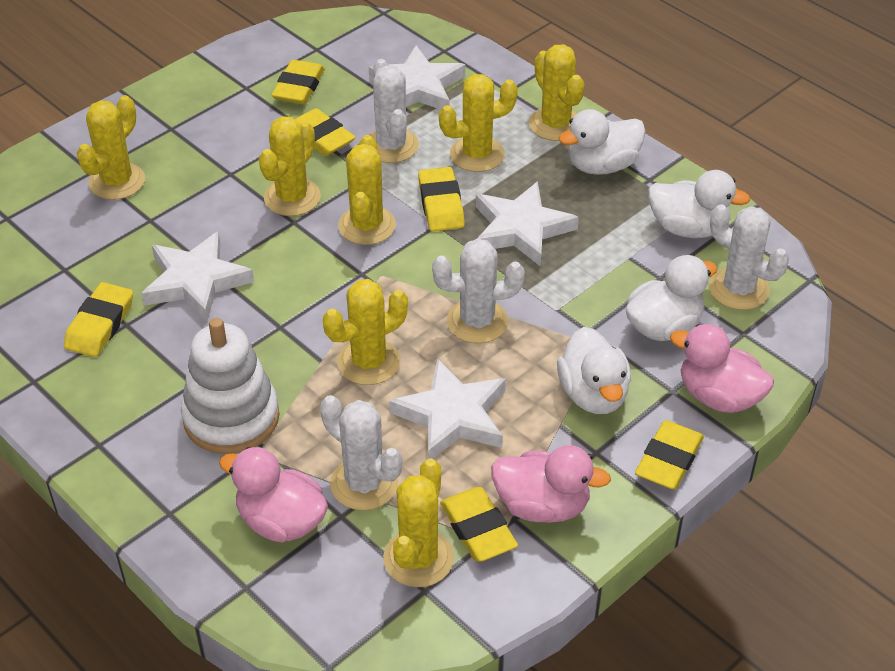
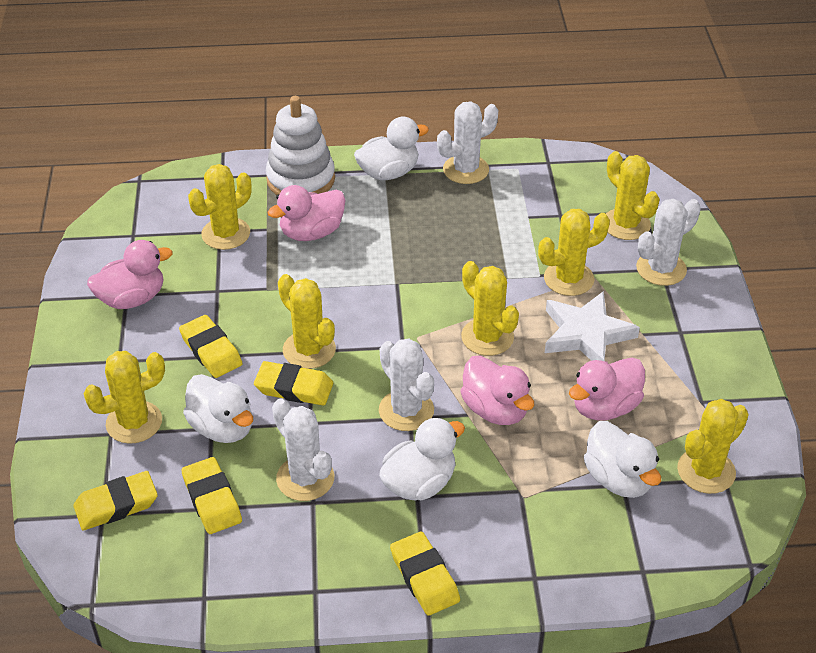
pink duck: 3 -> 4
white star: 4 -> 1
yellow eraser: 6 -> 5

